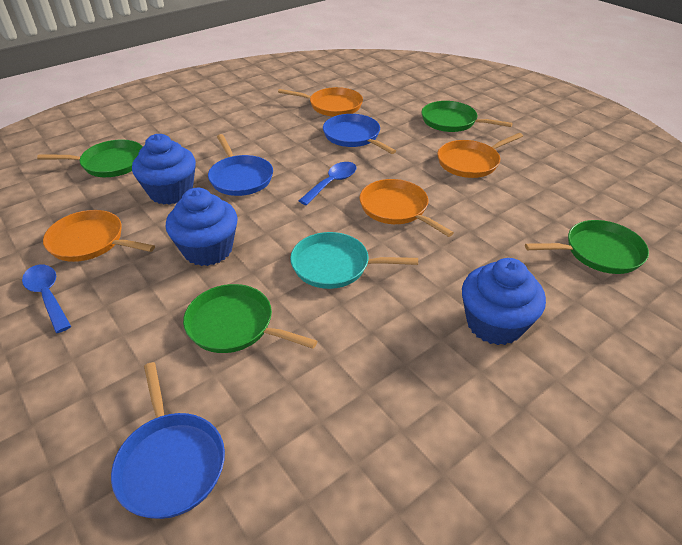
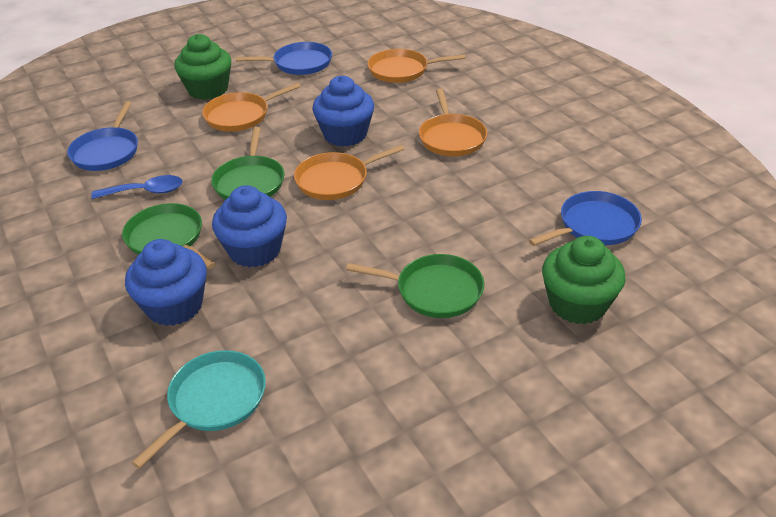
blue spoon: 2 -> 1
green cupcake: 0 -> 2
green pan: 4 -> 3

